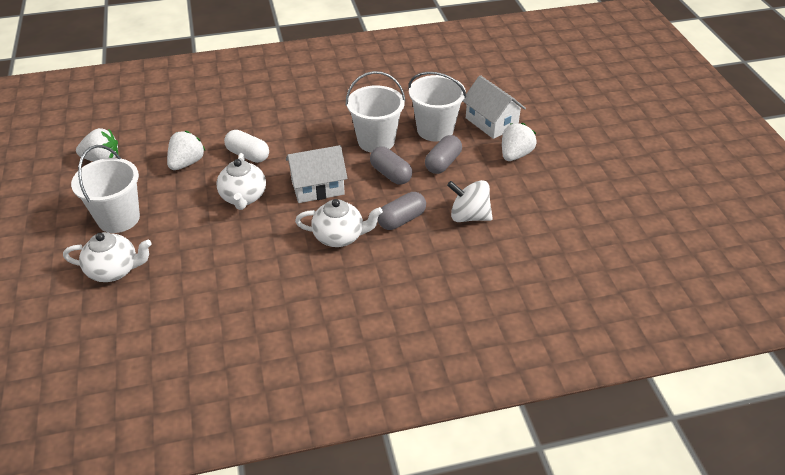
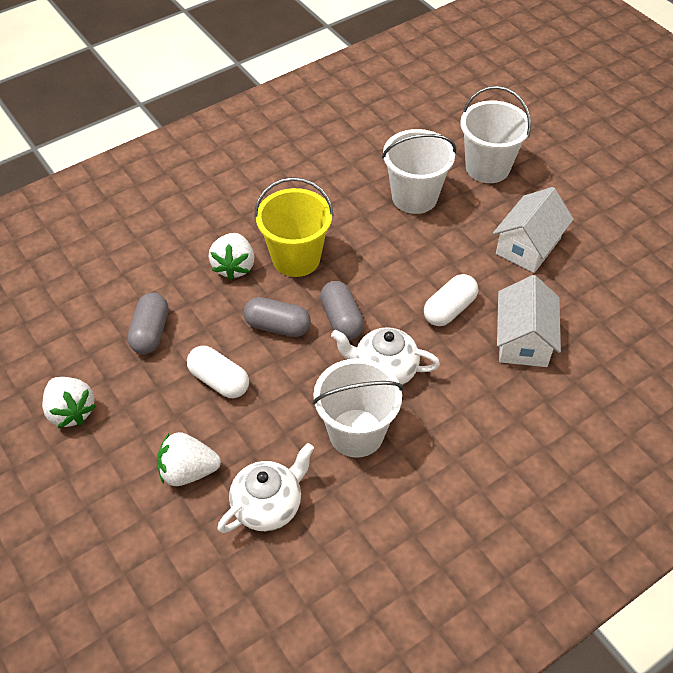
white capsule: 1 -> 2
white spinning top: 1 -> 0
white teapot: 3 -> 2
yellow bucket: 0 -> 1

